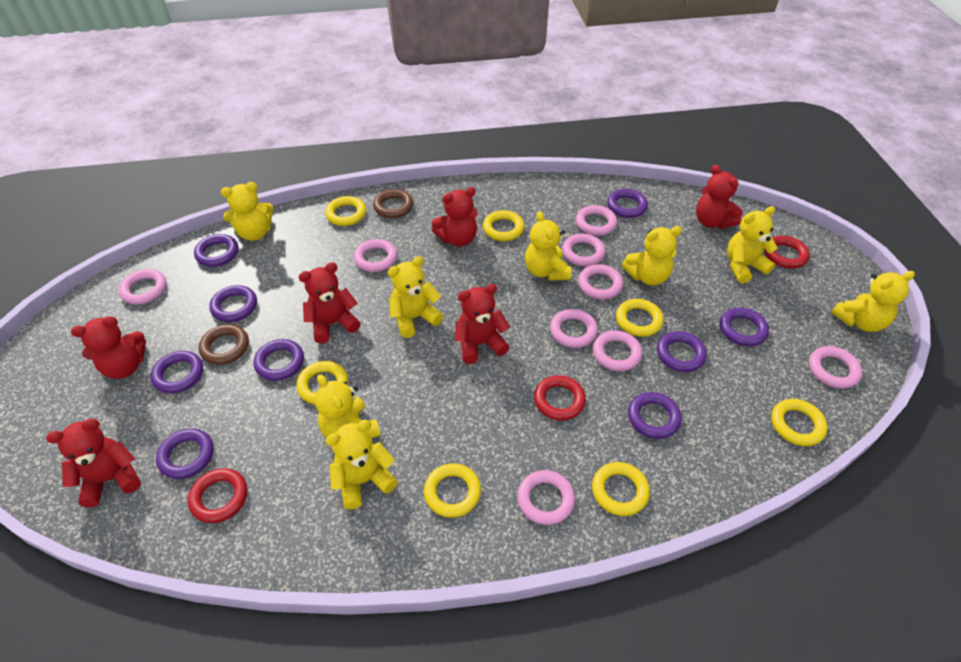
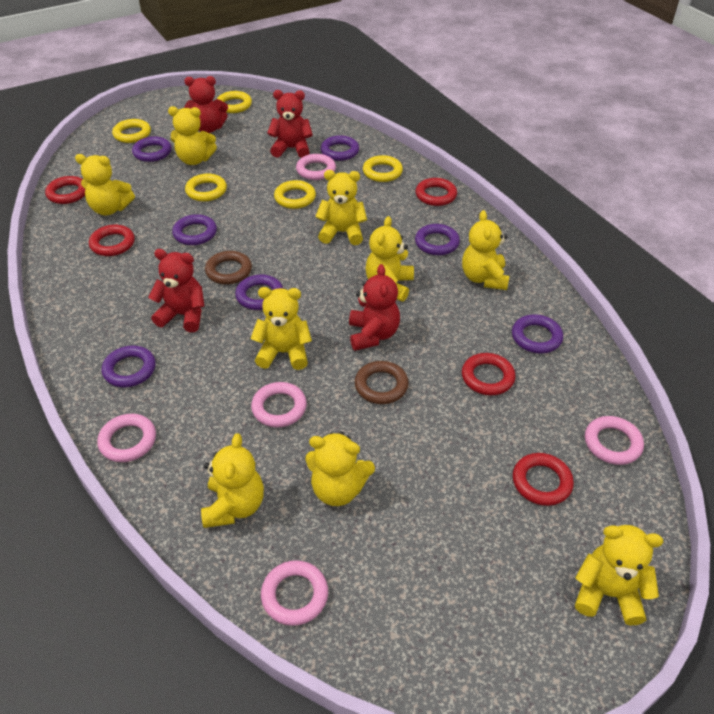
pink ring: 9 -> 5
purple ring: 9 -> 7
red ring: 3 -> 5
red teddy bear: 6 -> 4
yellow ring: 7 -> 5
yellow teddy bear: 8 -> 9

